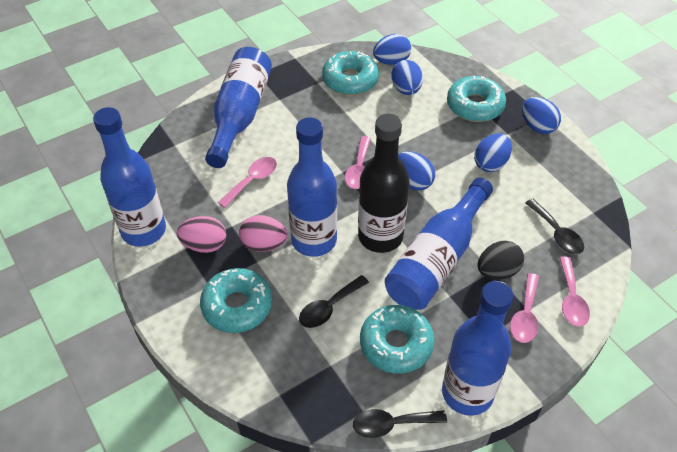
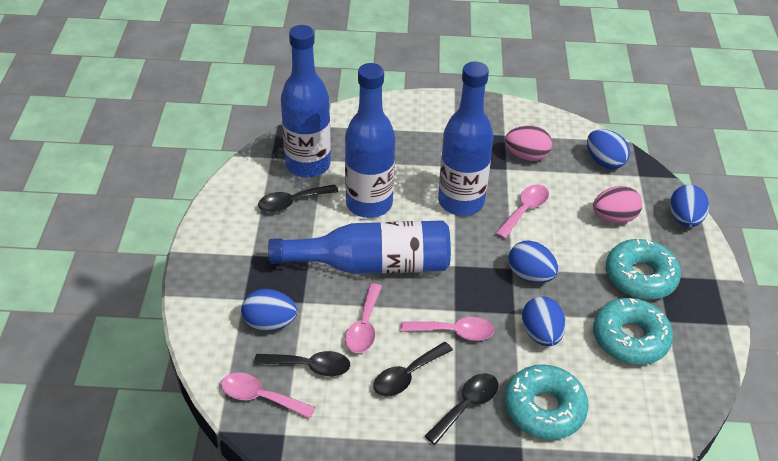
black bottle: 1 -> 0
black egg: 1 -> 0
black spoon: 3 -> 4
blue bottle: 5 -> 4
turquoise donut: 4 -> 3

